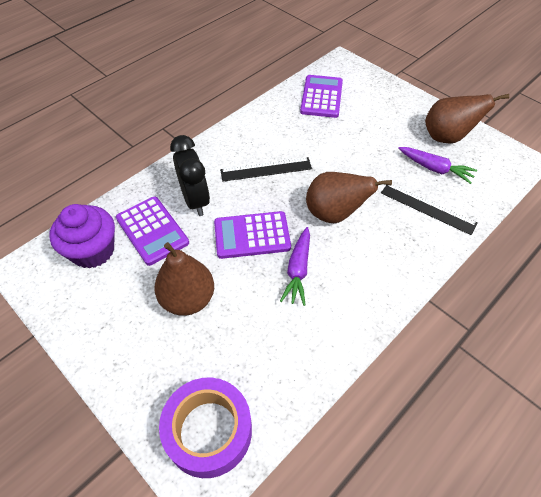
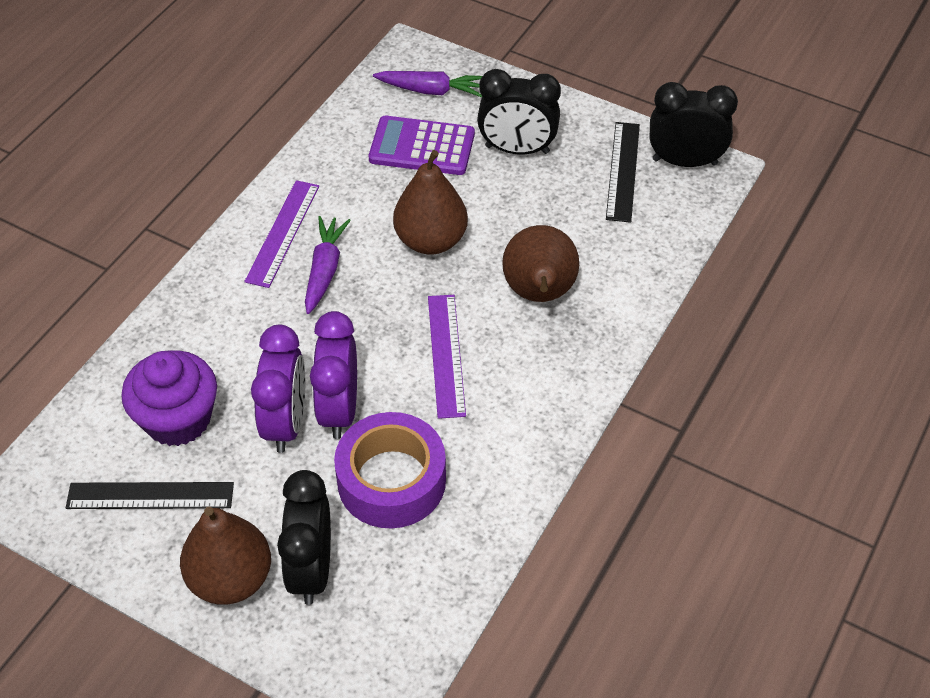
black clock: 1 -> 3
purple calculator: 3 -> 1
purple clock: 0 -> 2
purple ruler: 0 -> 2

